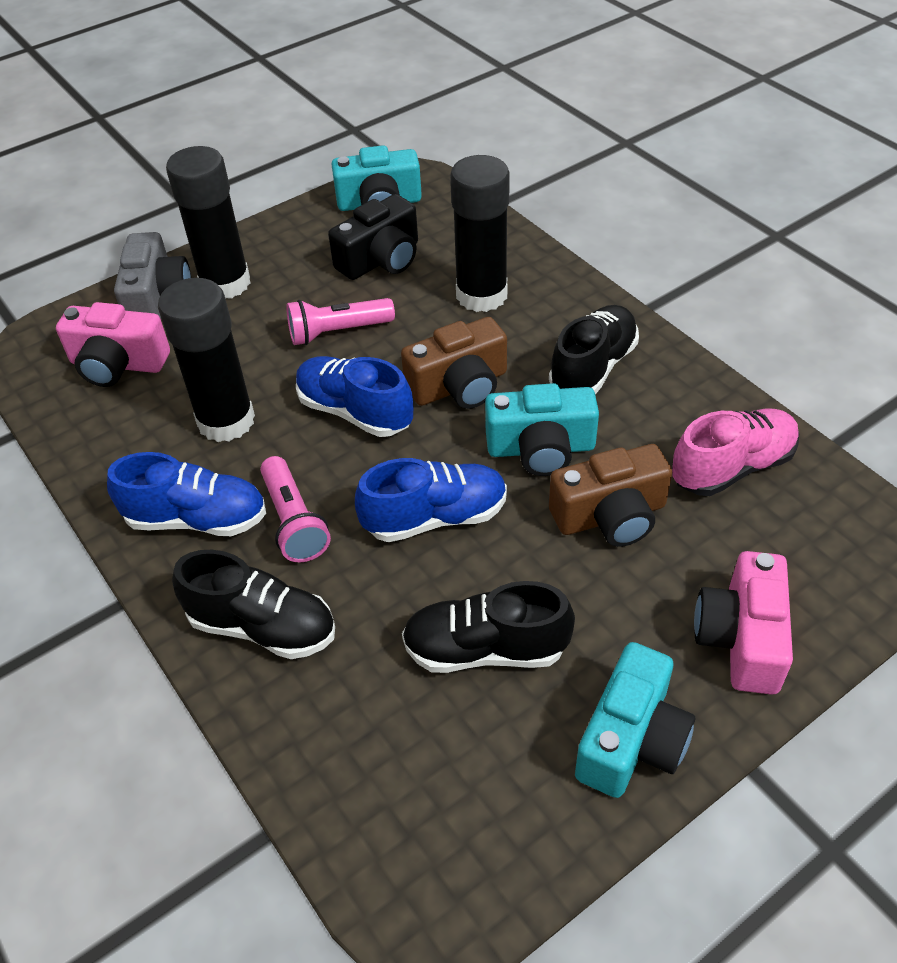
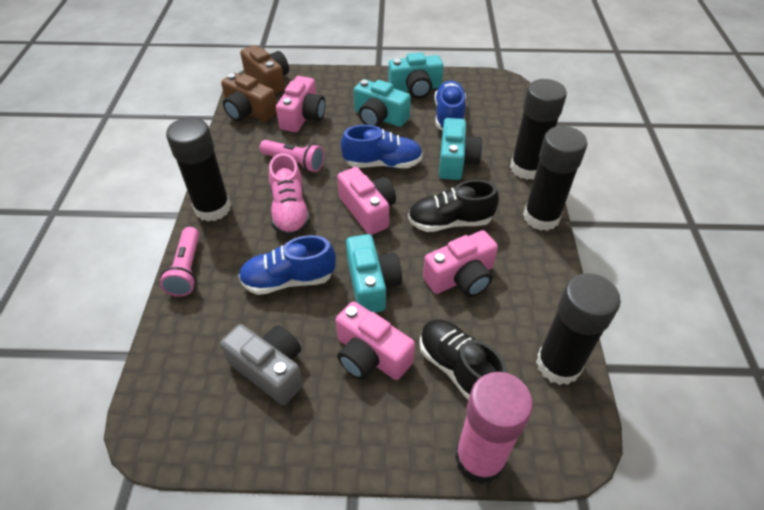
black camera: 1 -> 0
black glue stick: 3 -> 4
black shoe: 3 -> 2
pink camera: 2 -> 4
pink glue stick: 0 -> 1
turquoise camera: 3 -> 4

